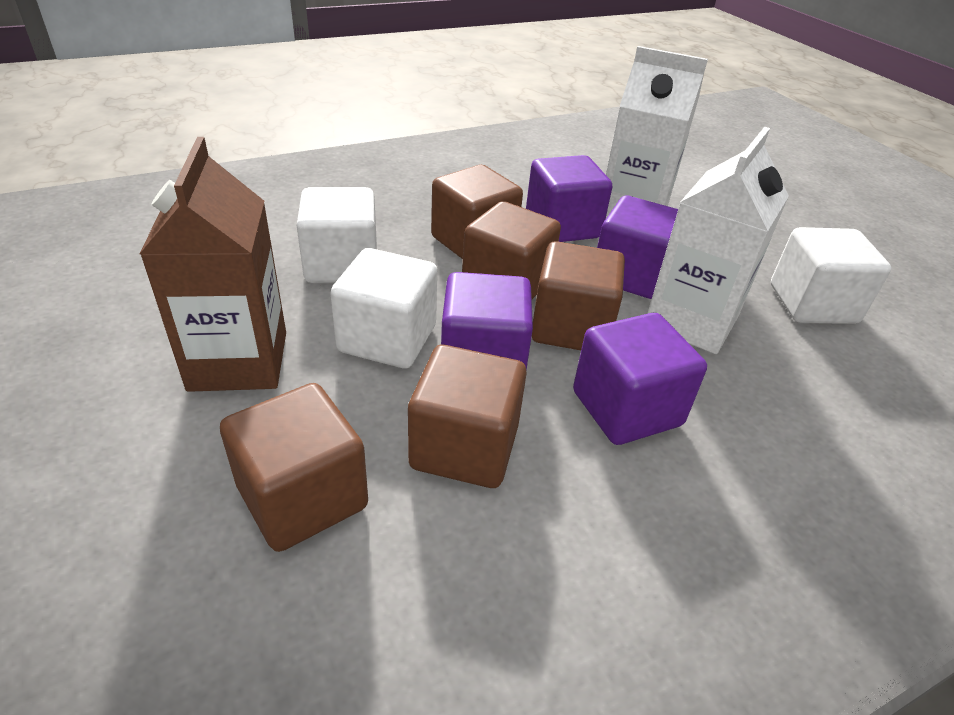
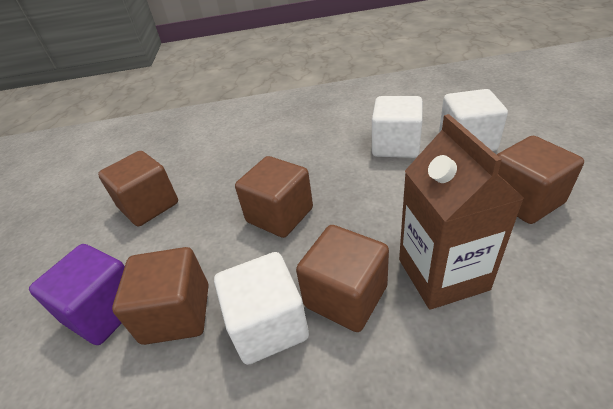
purple cube: 4 -> 1
white carton: 2 -> 0

